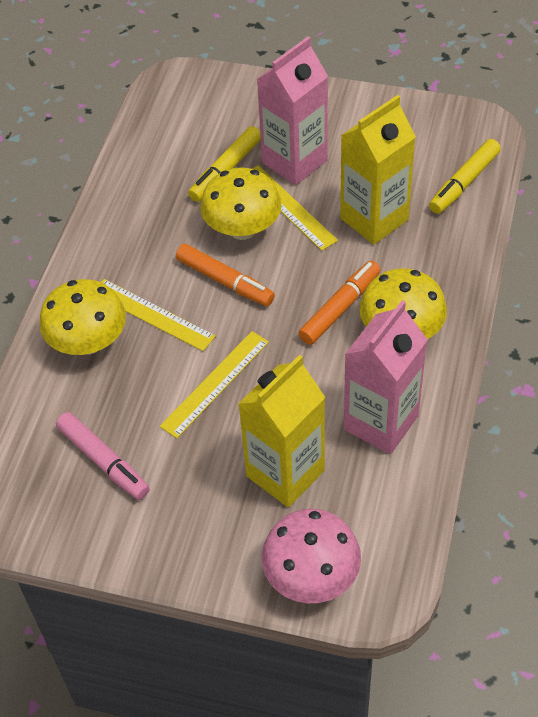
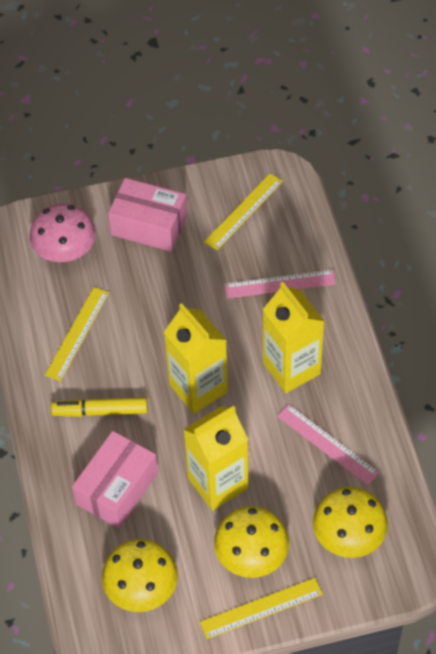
orange marker: 2 -> 0
pink box: 0 -> 2
pink carton: 2 -> 0
pink marker: 1 -> 0
pink ruler: 0 -> 2
yellow carton: 2 -> 3
yellow marker: 2 -> 1

